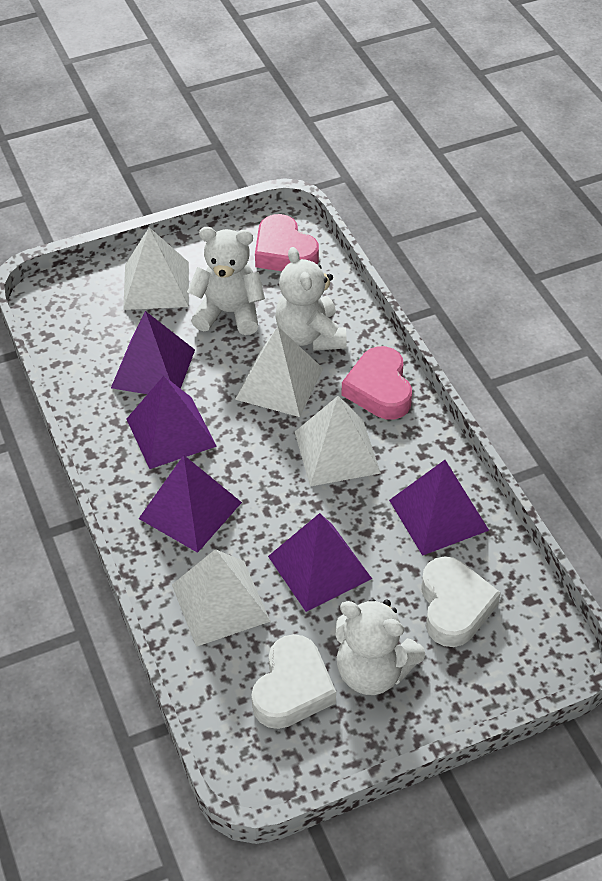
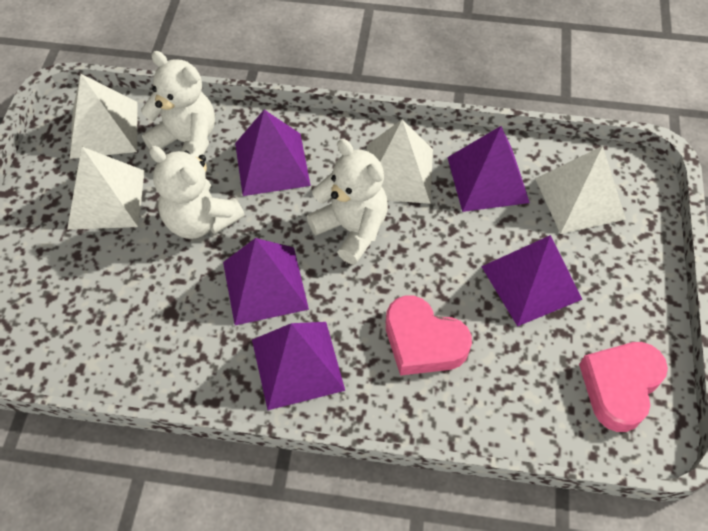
white heart: 2 -> 0

